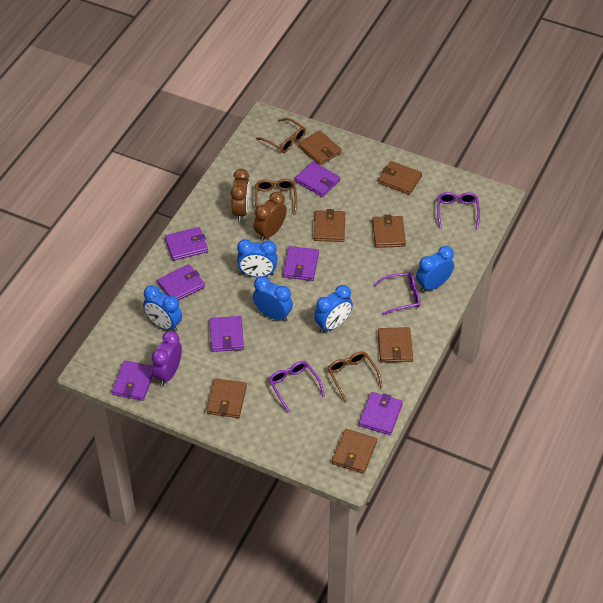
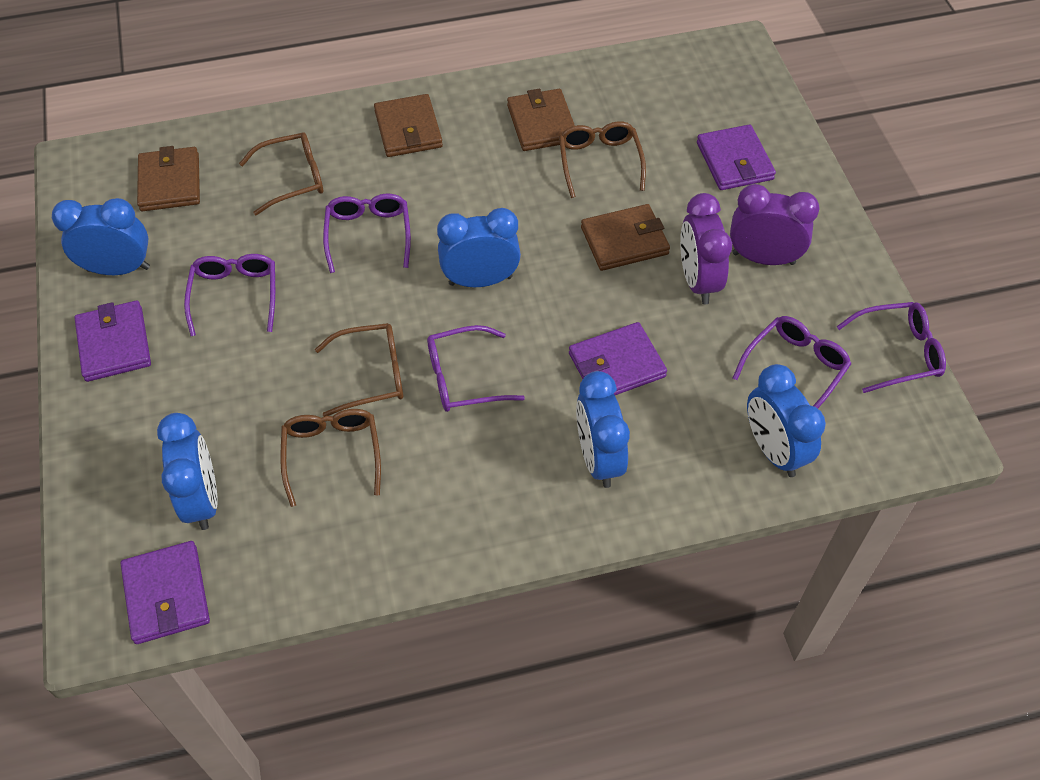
brown clock: 2 -> 0
brown glasses: 3 -> 4
brown wallet: 7 -> 4
purple clock: 1 -> 2
purple glasses: 3 -> 5
purple wallet: 7 -> 4

